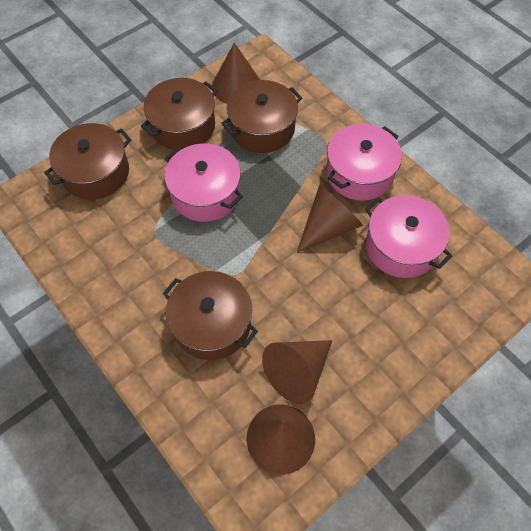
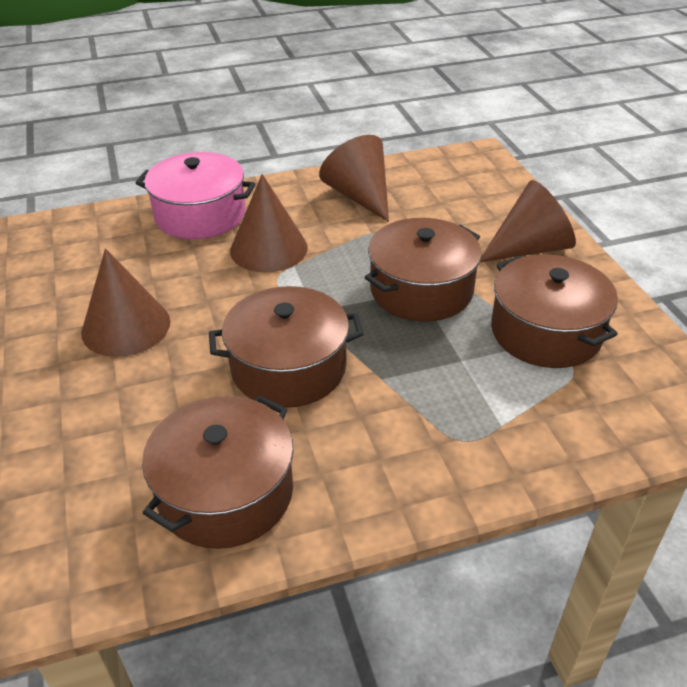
pink pot: 3 -> 1

